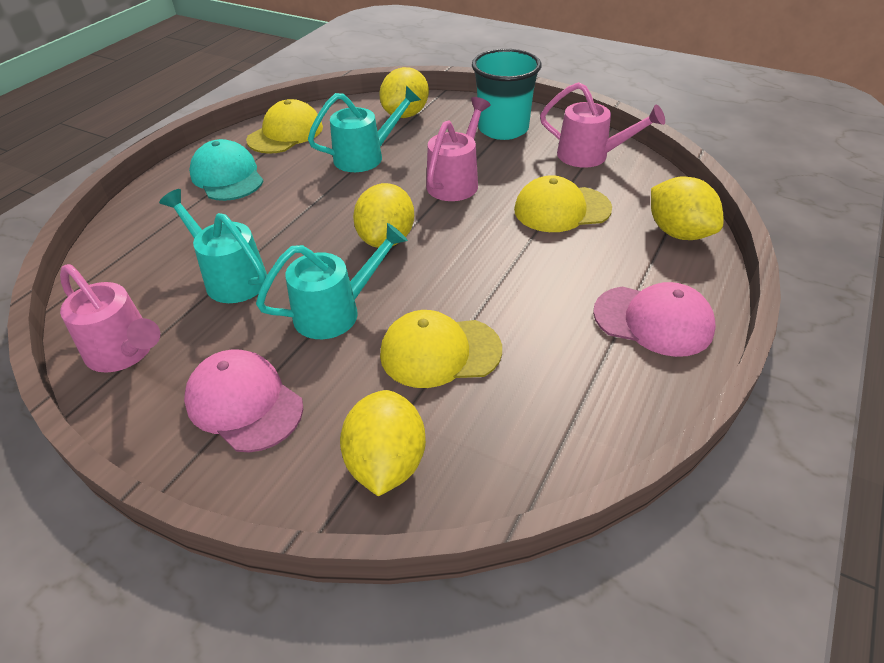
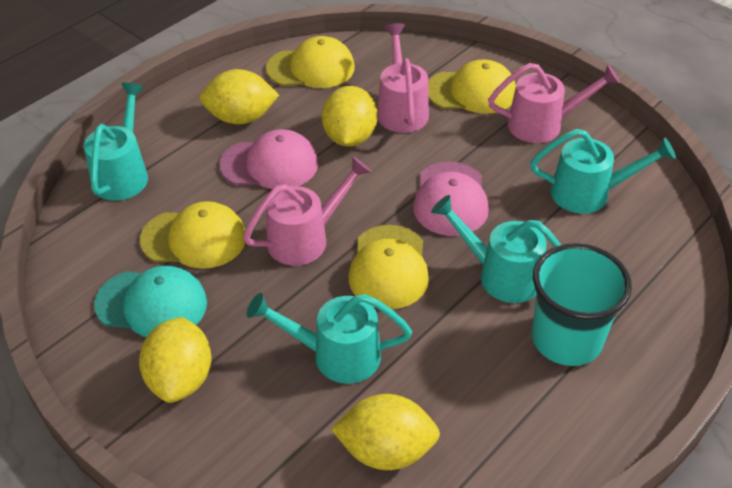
turquoise watering can: 3 -> 4
yellow cap: 3 -> 4

